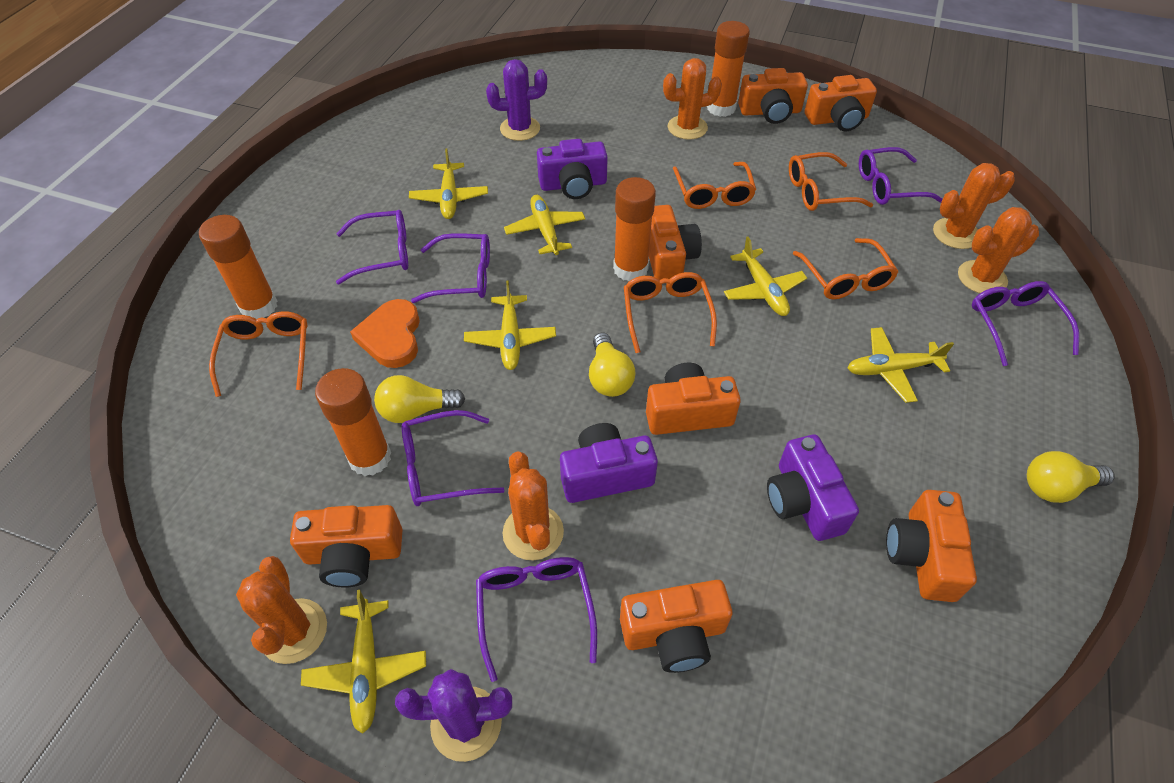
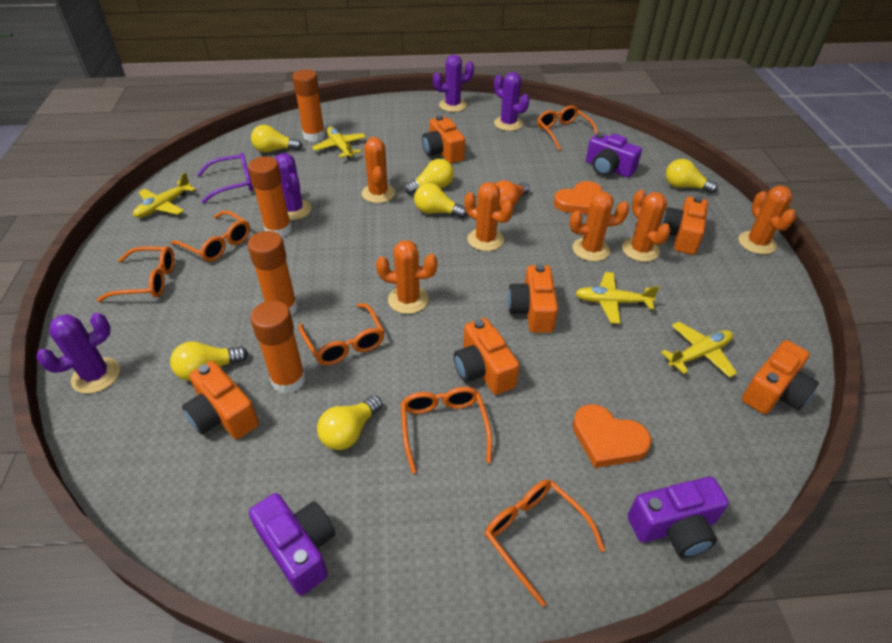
orange cactus: 5 -> 6
orange camera: 7 -> 6
orange glasses: 5 -> 6
orange heart: 1 -> 2
orange light bulb: 0 -> 1
purple cactus: 2 -> 4
purple glasses: 6 -> 1
yellow light bulb: 3 -> 6
yellow plane: 6 -> 4

